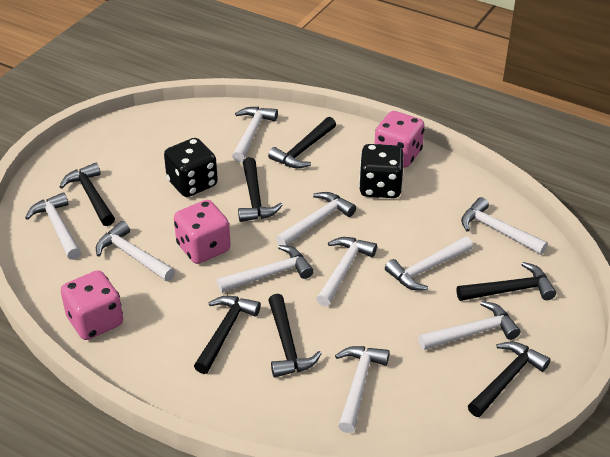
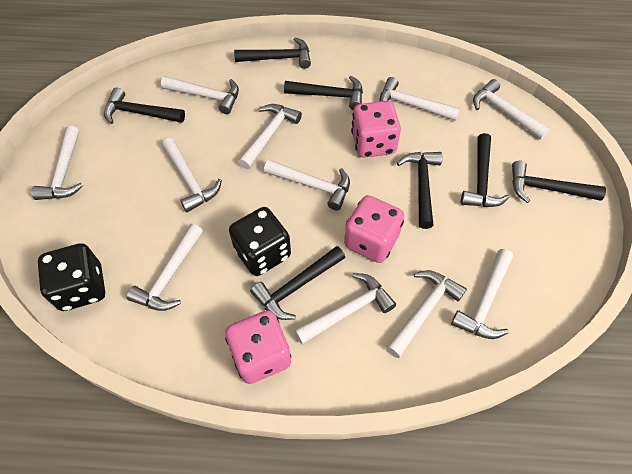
white hammer: 10 -> 11

